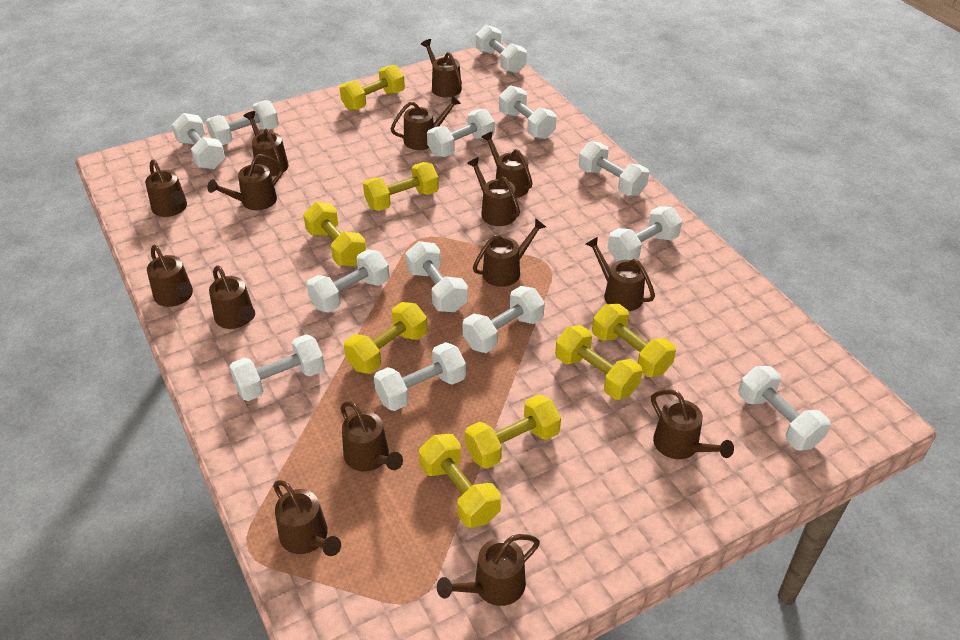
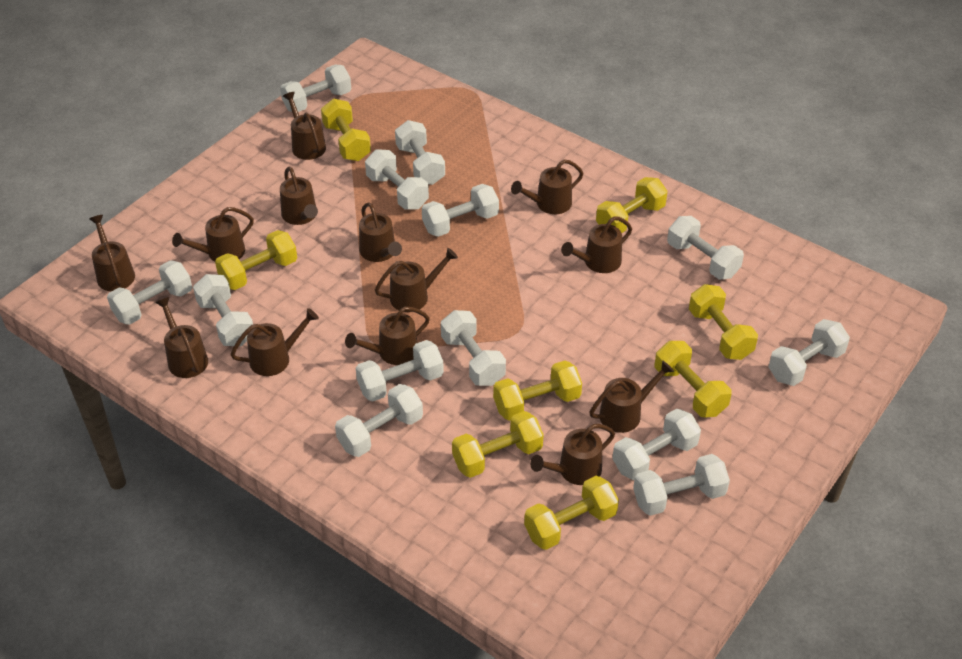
brown watering can: 15 -> 13

